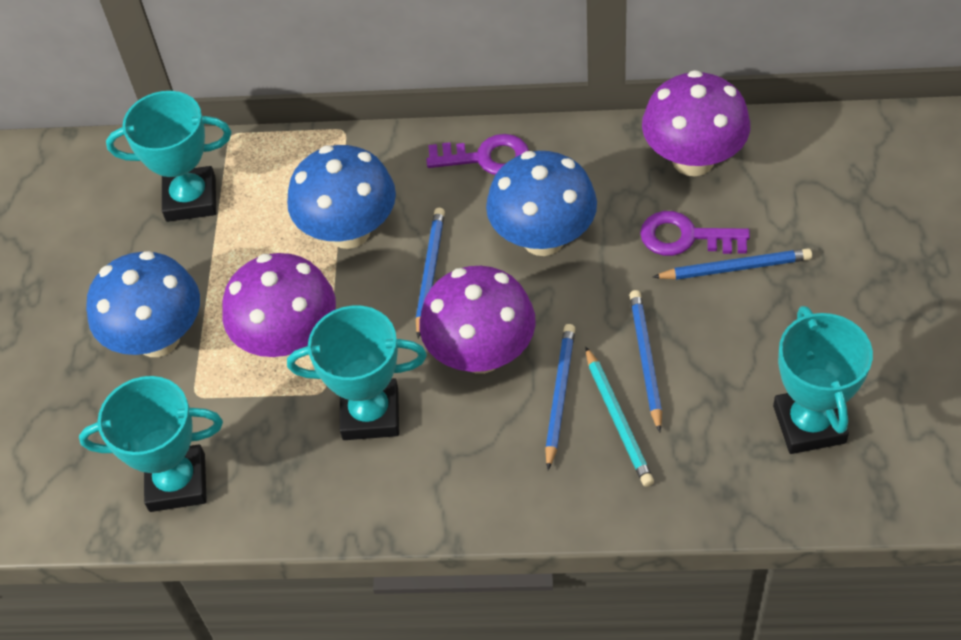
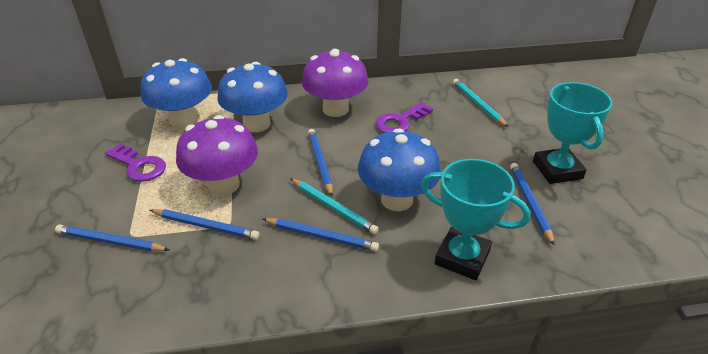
blue pencil: 4 -> 5
purple mushroom: 3 -> 2
turquoise pencil: 1 -> 2
turquoise trophy: 4 -> 2

